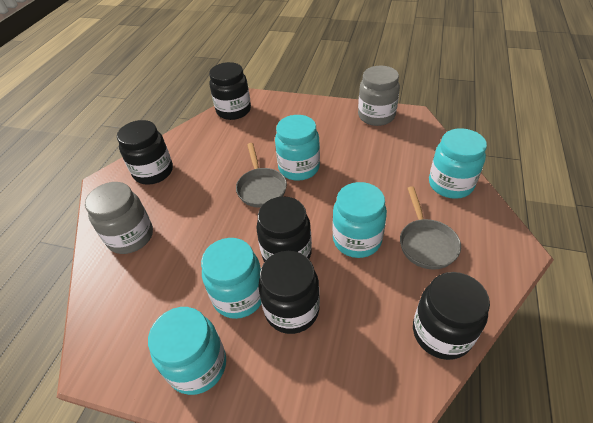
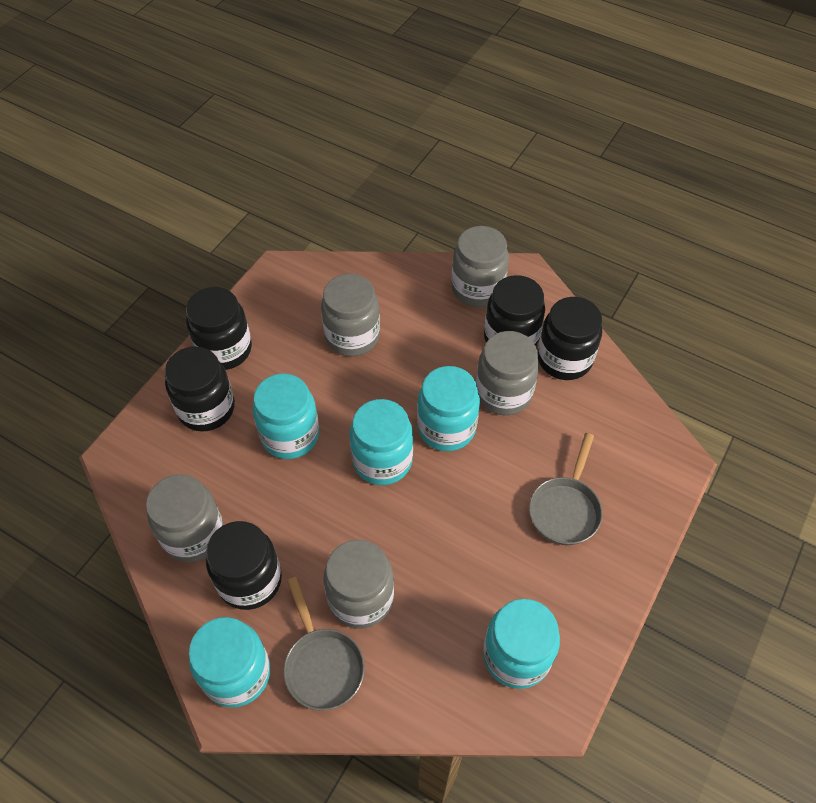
grey jar: 2 -> 5

